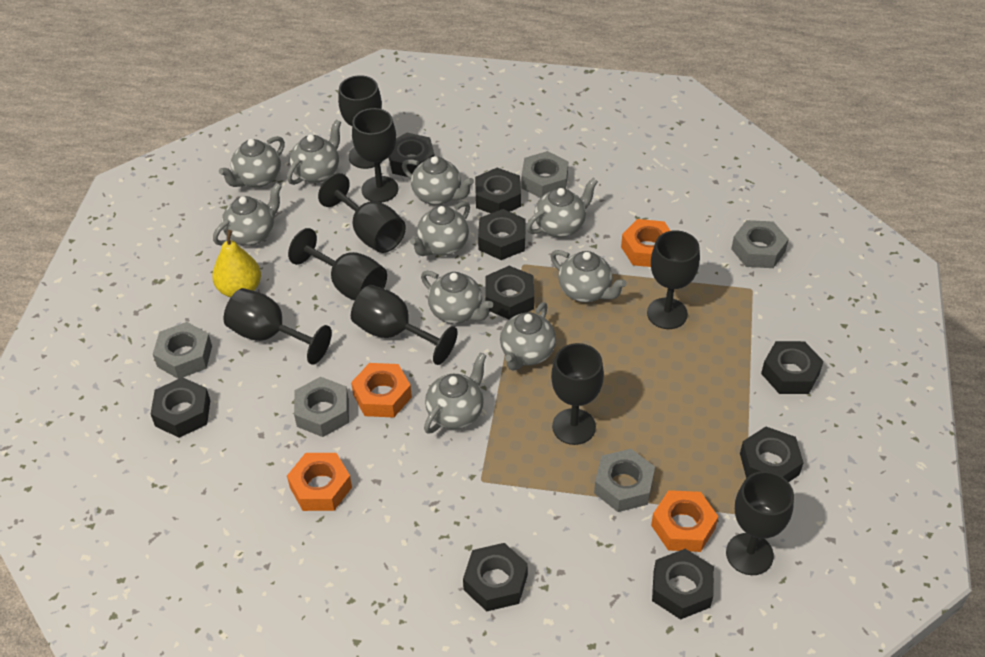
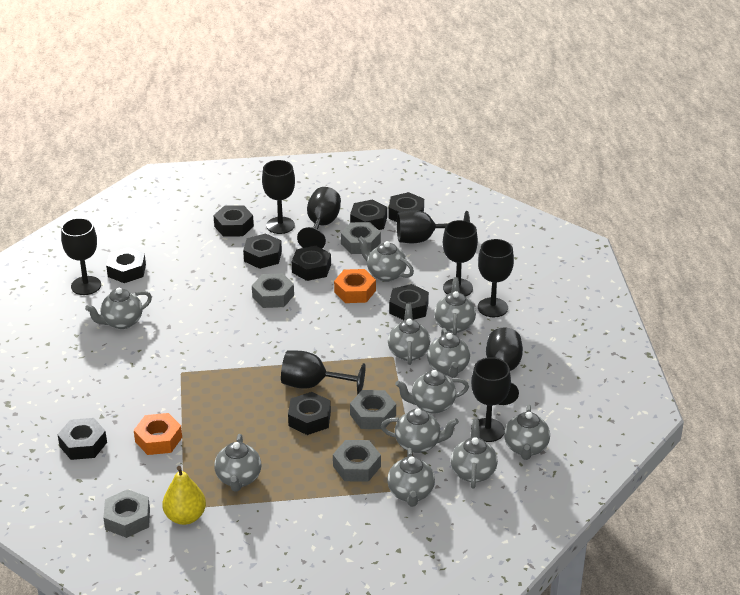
grey teapot: 10 -> 11
orange nut: 4 -> 2

